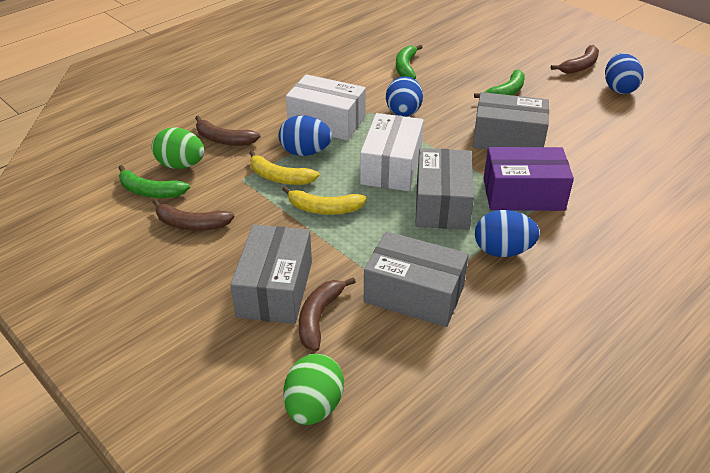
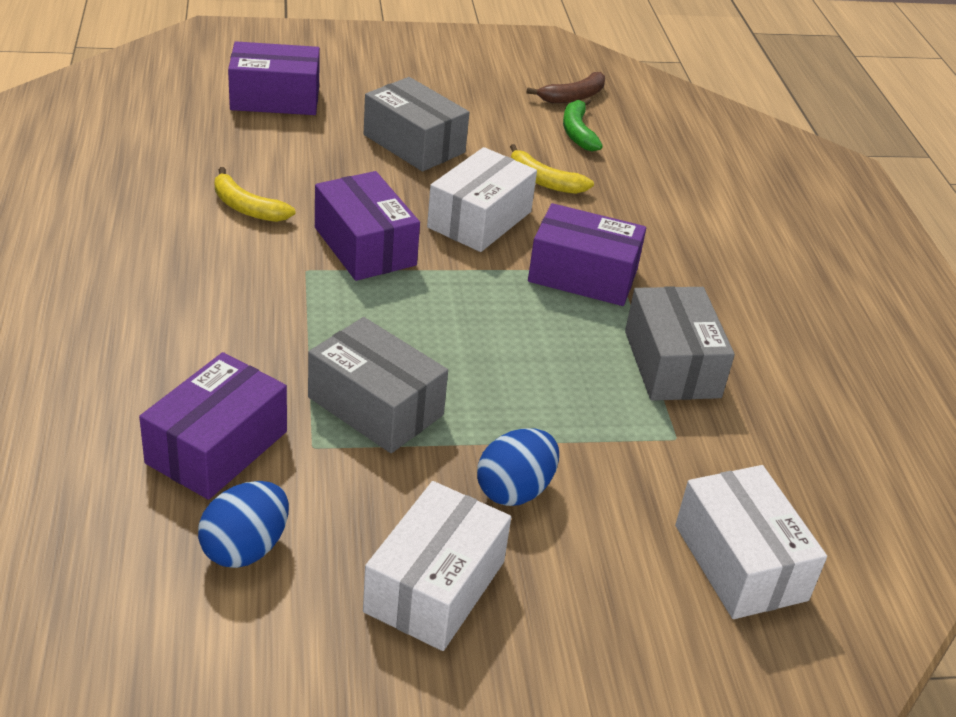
blue egg: 4 -> 2
brown banana: 4 -> 1
green banana: 3 -> 1
green egg: 2 -> 0
grey box: 4 -> 3
purple box: 1 -> 4
white box: 2 -> 3

